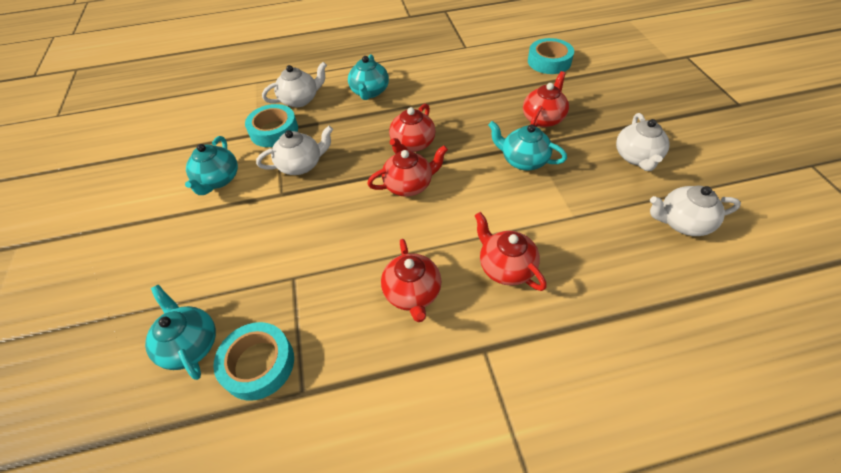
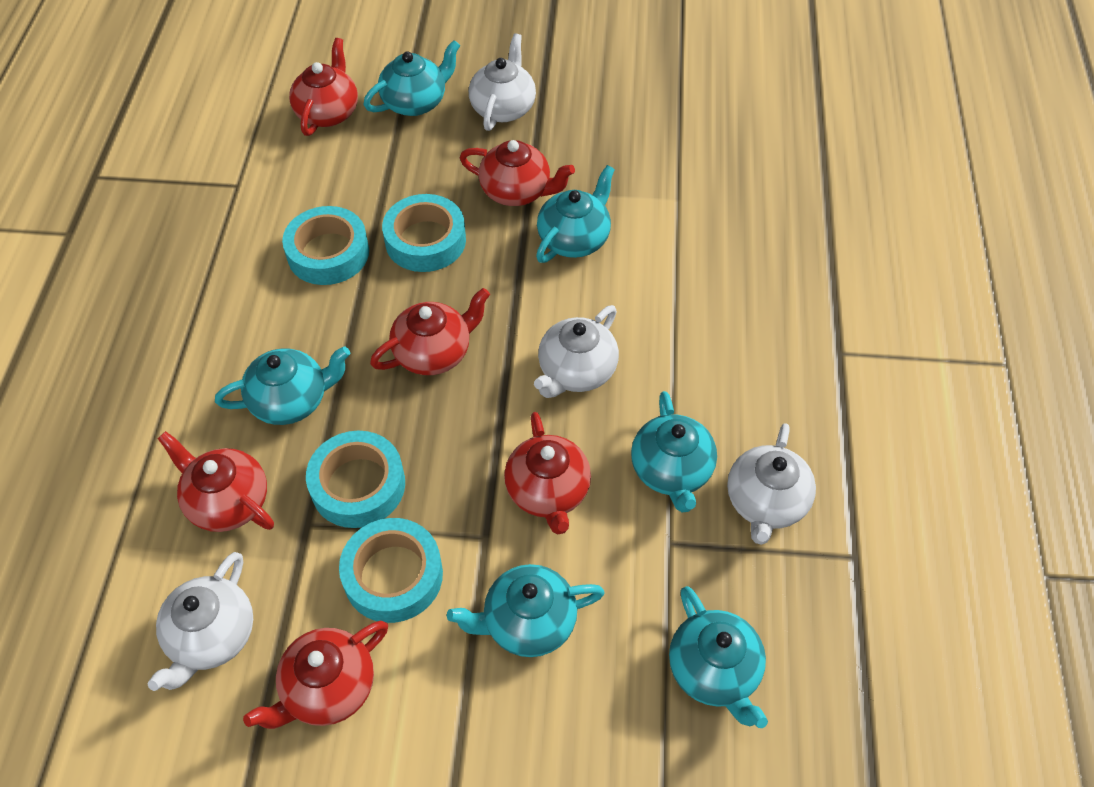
red teapot: 5 -> 6
turquoise tape: 3 -> 4
turquoise teapot: 4 -> 6

